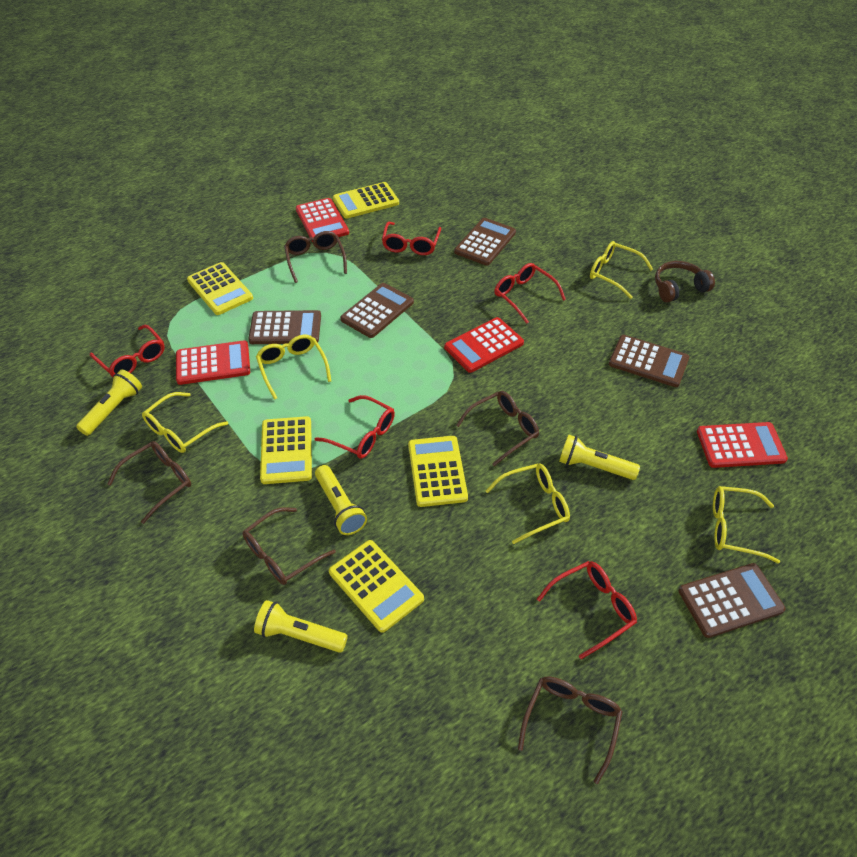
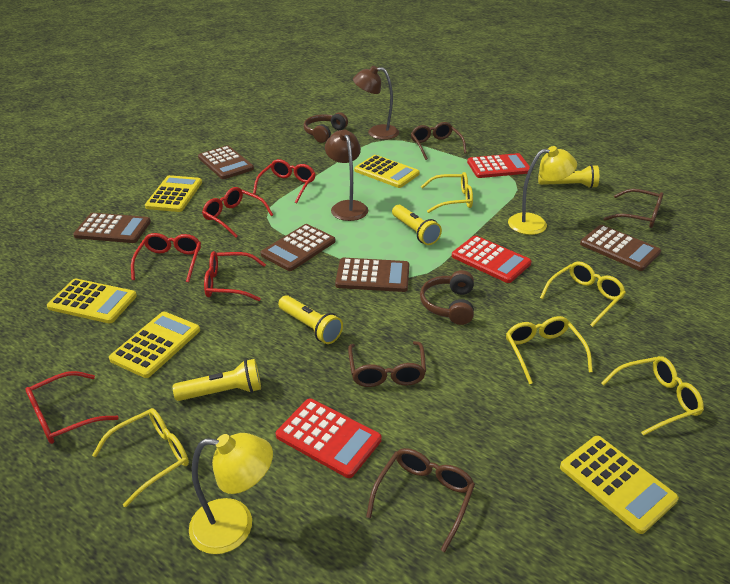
brown glasses: 5 -> 4
brown headphones: 1 -> 2
brown lamp: 0 -> 2
red calculator: 4 -> 3
yellow lamp: 0 -> 2

